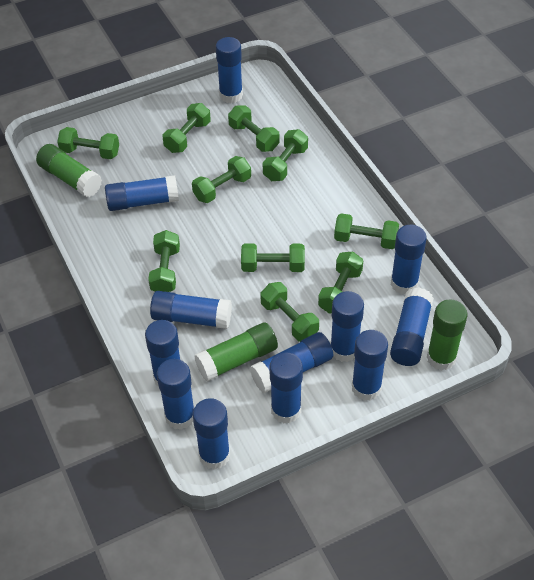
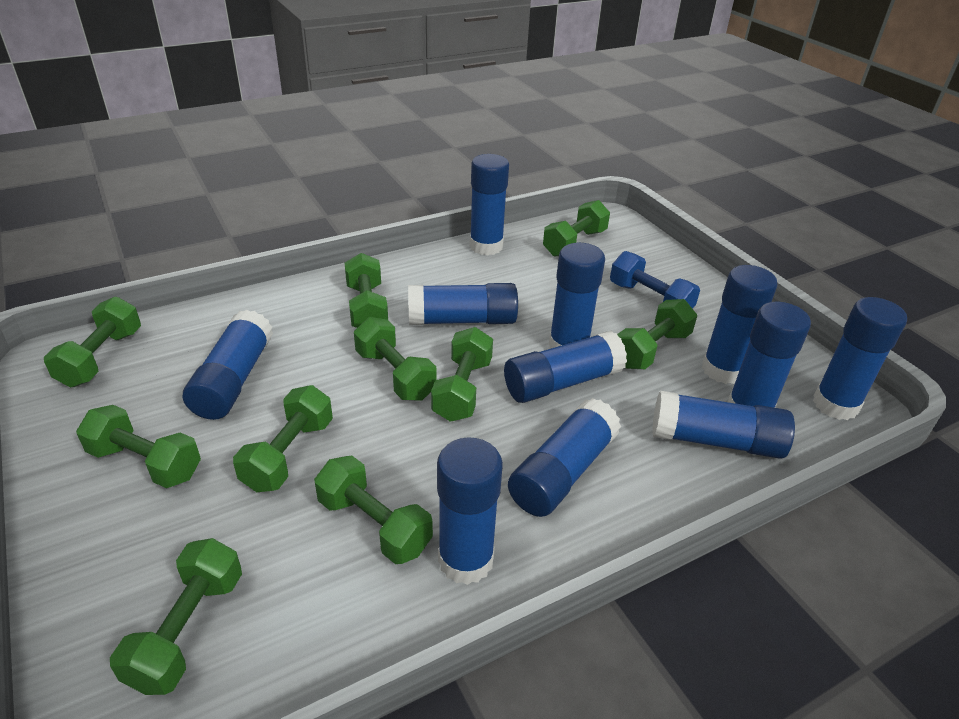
blue dumbbell: 0 -> 1
blue glue stick: 12 -> 11
green glue stick: 3 -> 0

